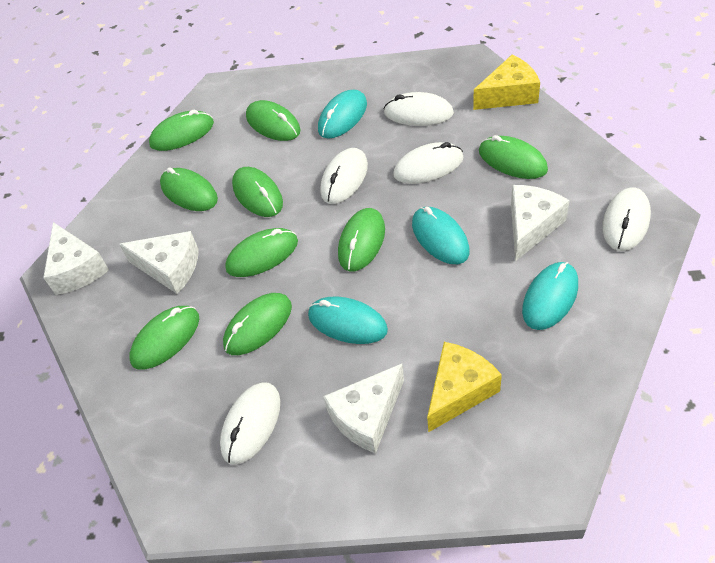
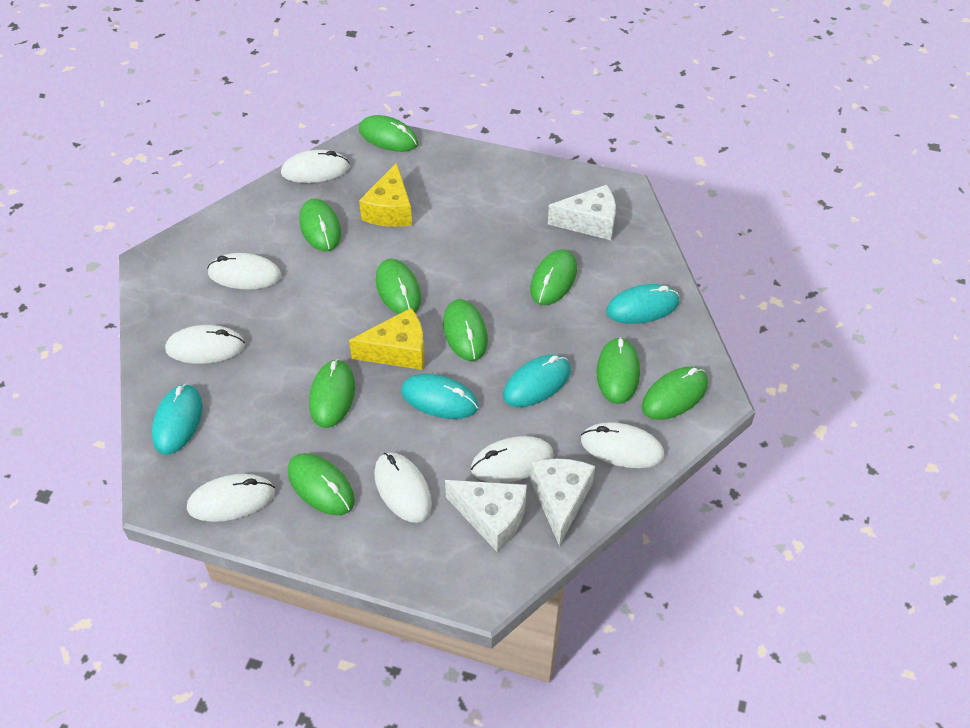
white cheese: 4 -> 3
white mouse: 5 -> 7

